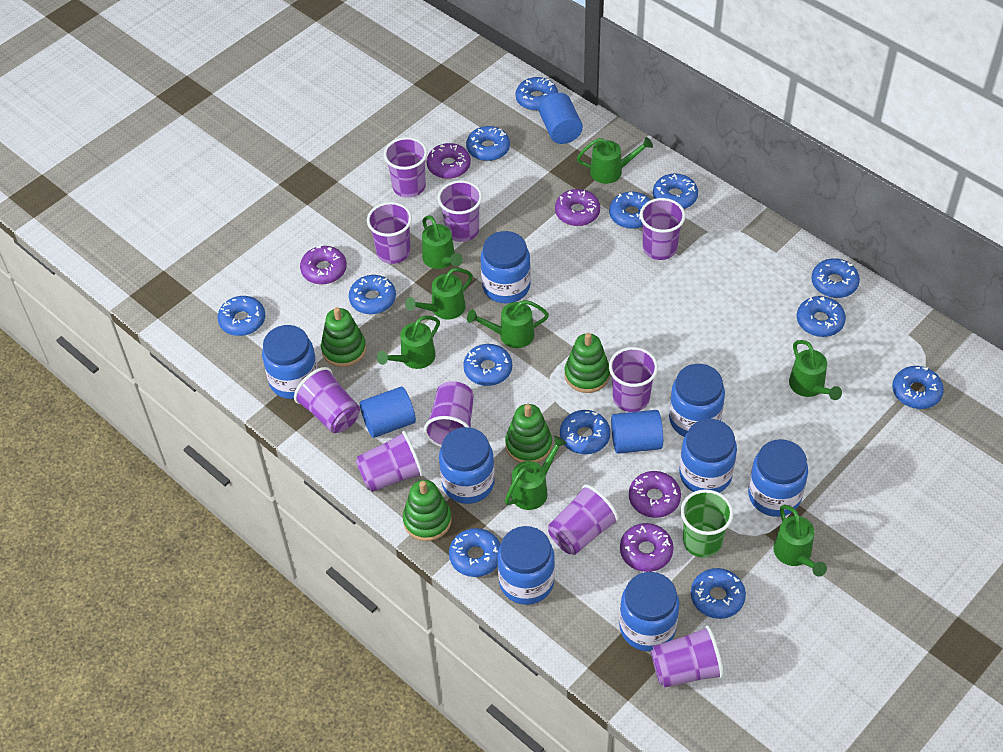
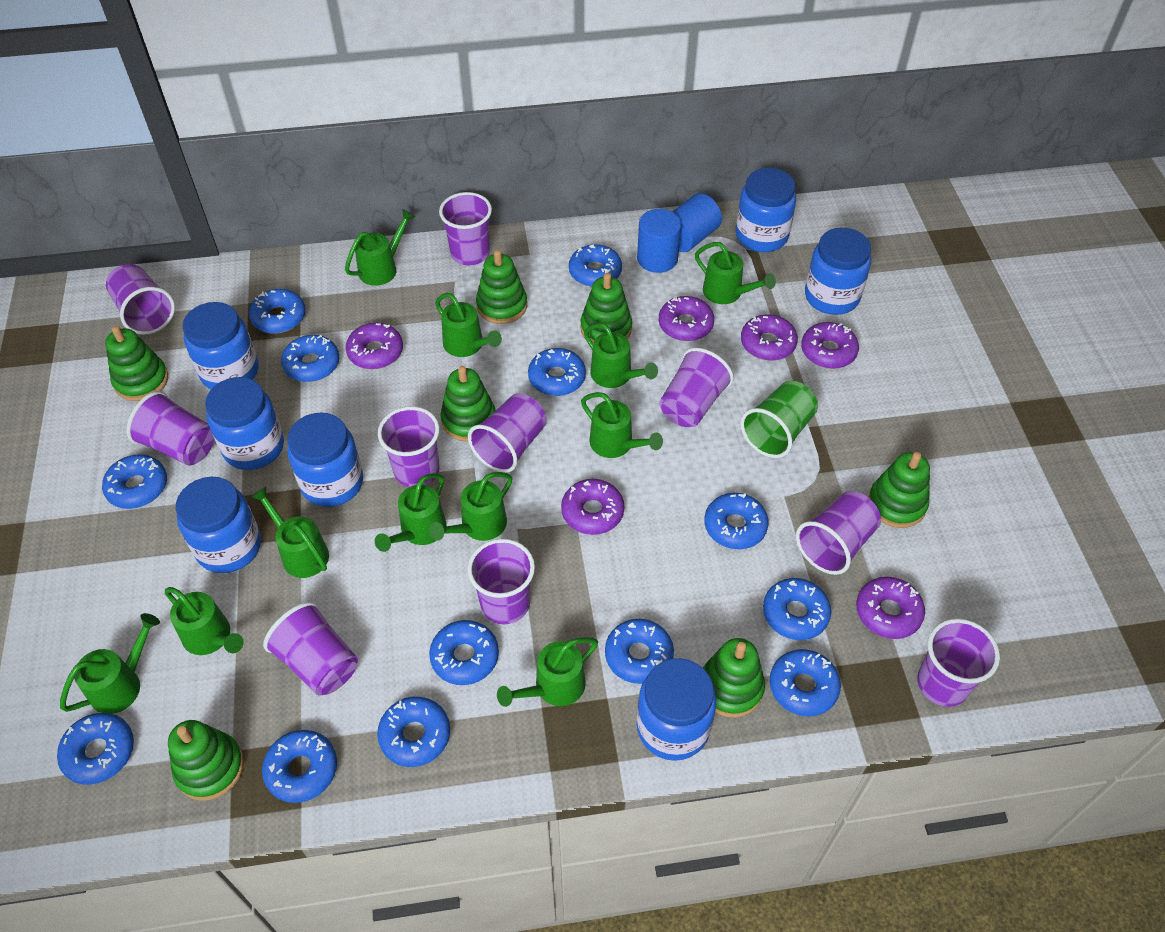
blue cylinder: 3 -> 2
blue jar: 8 -> 7
green stacking toy: 4 -> 7
green watering can: 8 -> 11
purple donut: 5 -> 6

